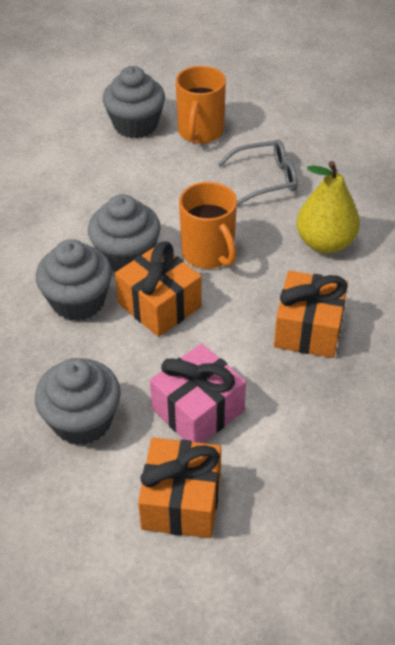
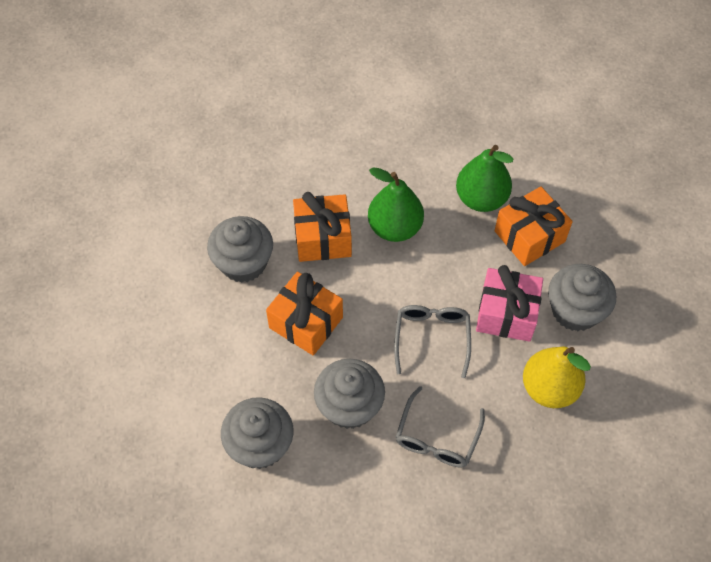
green pear: 0 -> 2
grey glasses: 1 -> 2
orange mug: 2 -> 0

